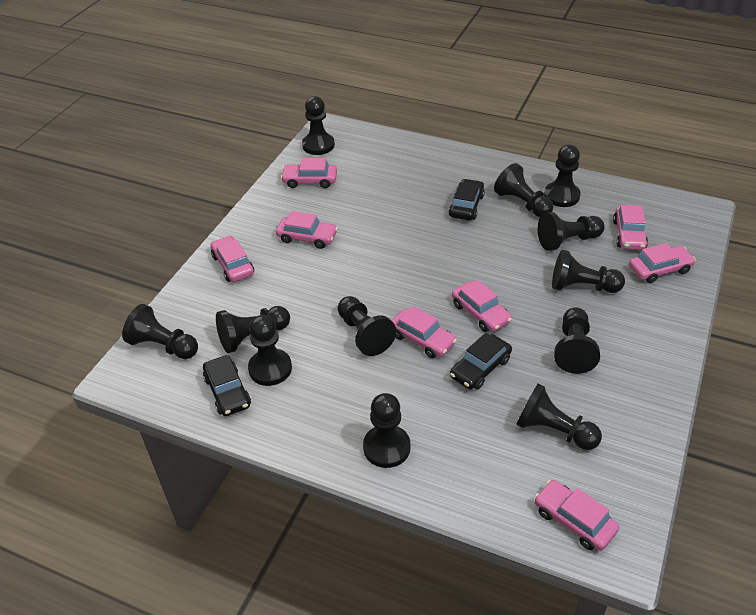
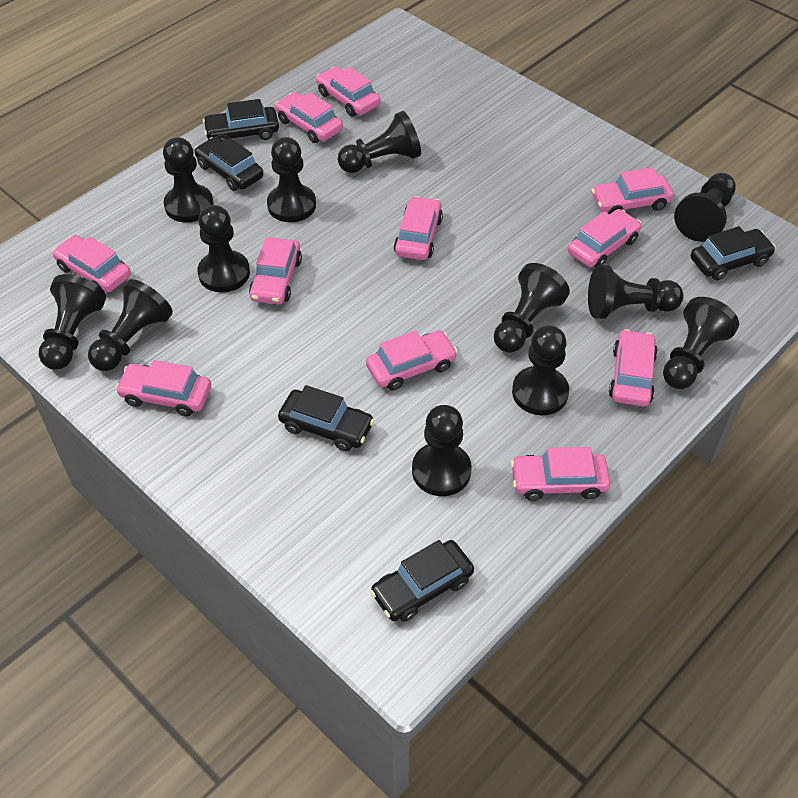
black car: 3 -> 5
pink car: 8 -> 11

